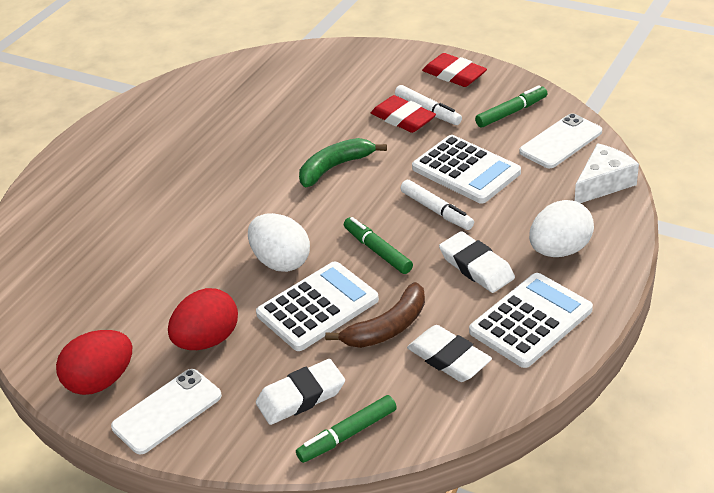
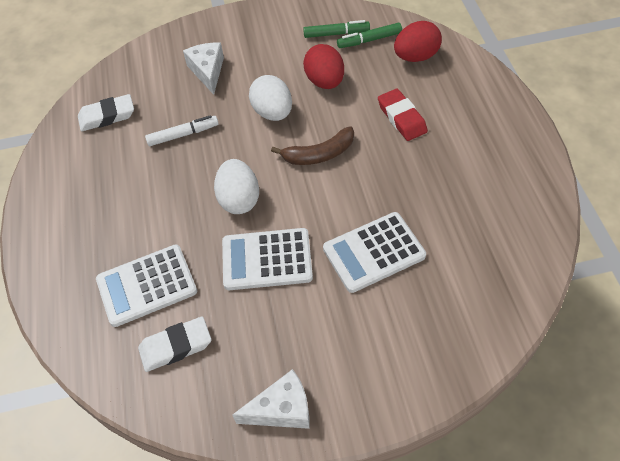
green banana: 1 -> 0
green marker: 3 -> 2
red eraser: 2 -> 1
white cheese: 1 -> 2
white eraser: 3 -> 2
white marker: 2 -> 1
white phone: 2 -> 0

